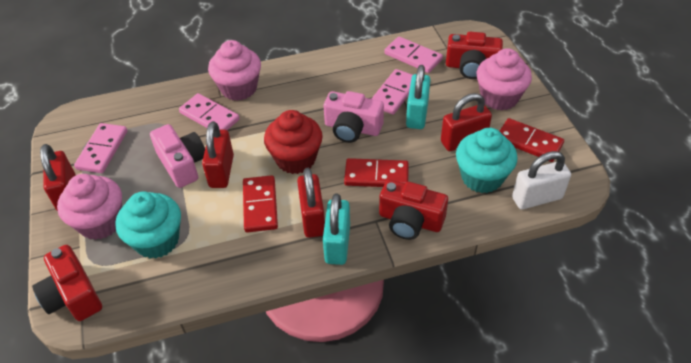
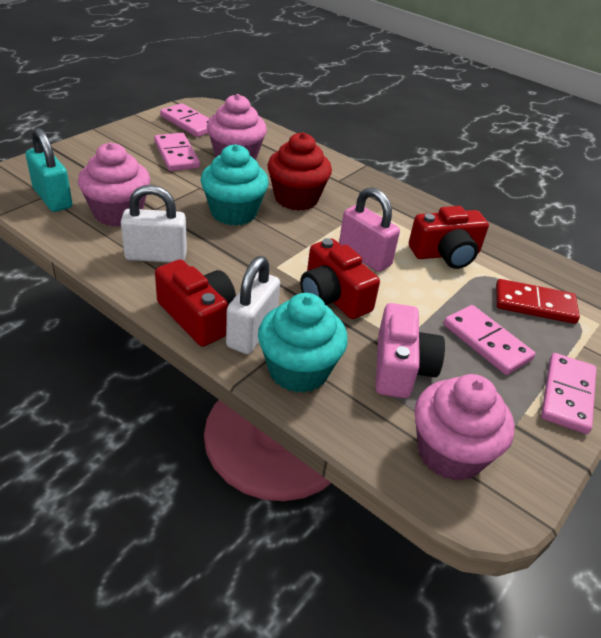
pink camera: 2 -> 1
pink padlock: 0 -> 1
red domino: 3 -> 1
red padlock: 4 -> 0
turquoise padlock: 2 -> 1
white padlock: 1 -> 2

